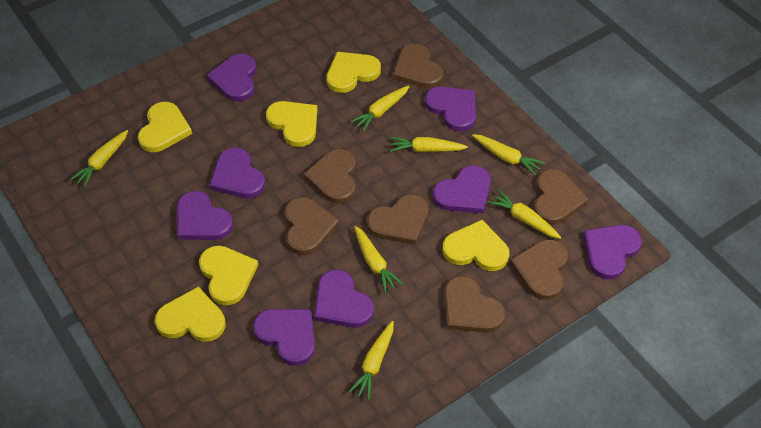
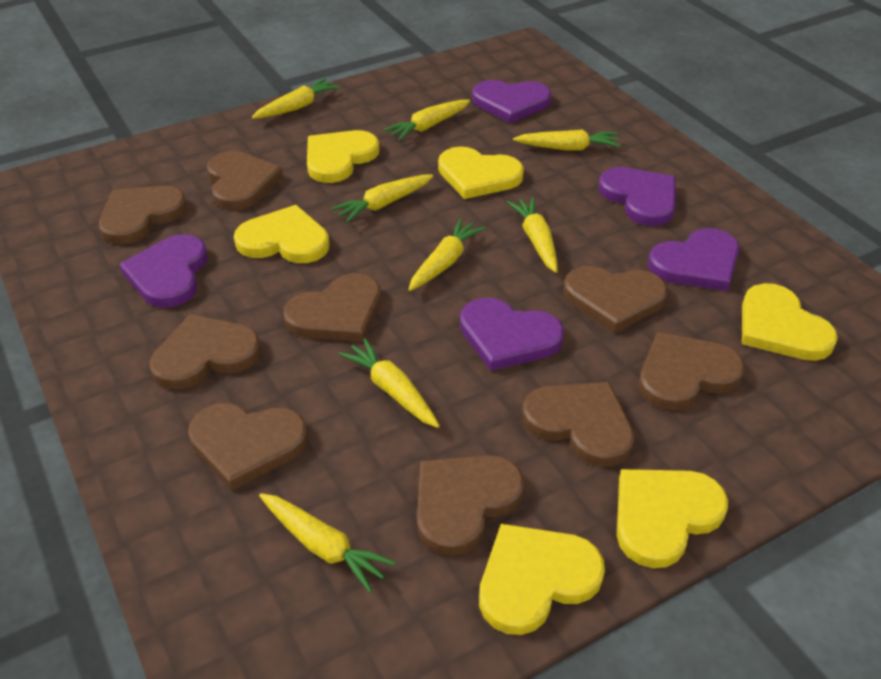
brown heart: 7 -> 9
purple heart: 8 -> 5
yellow carrot: 7 -> 8

